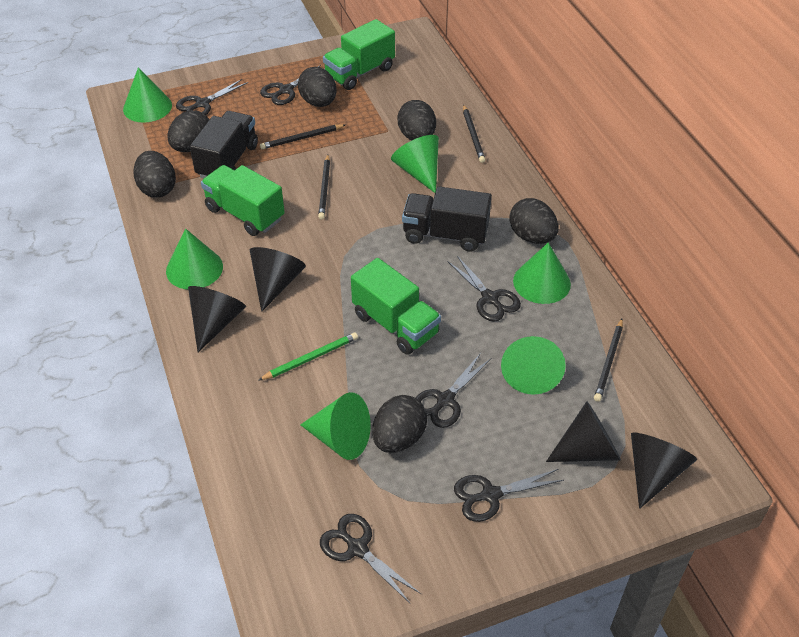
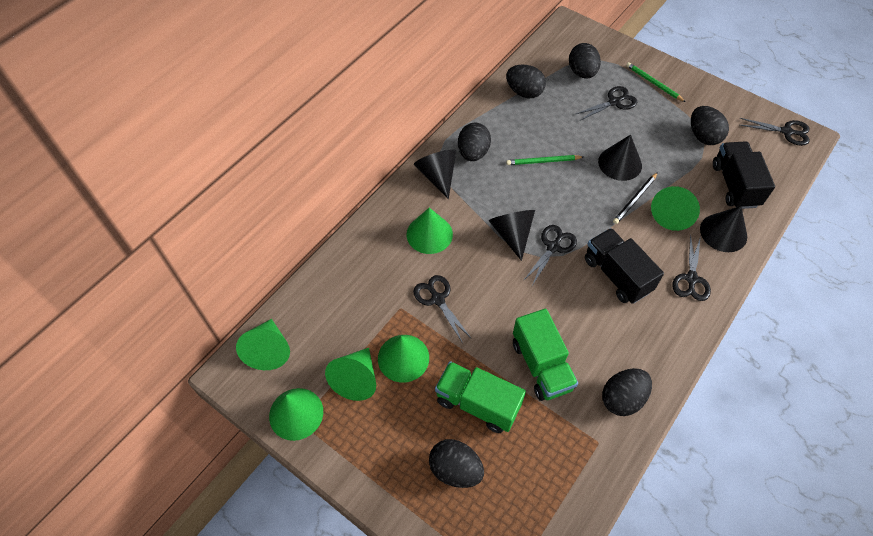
black pencil: 4 -> 1
black scissors: 6 -> 5
green pencil: 1 -> 2
green truck: 3 -> 2

